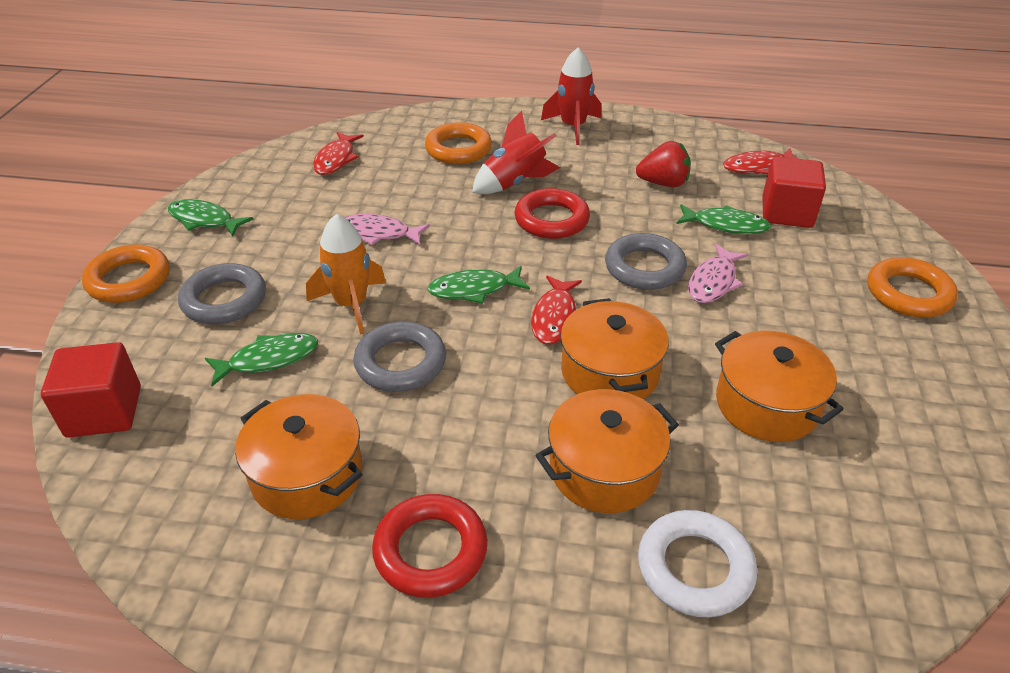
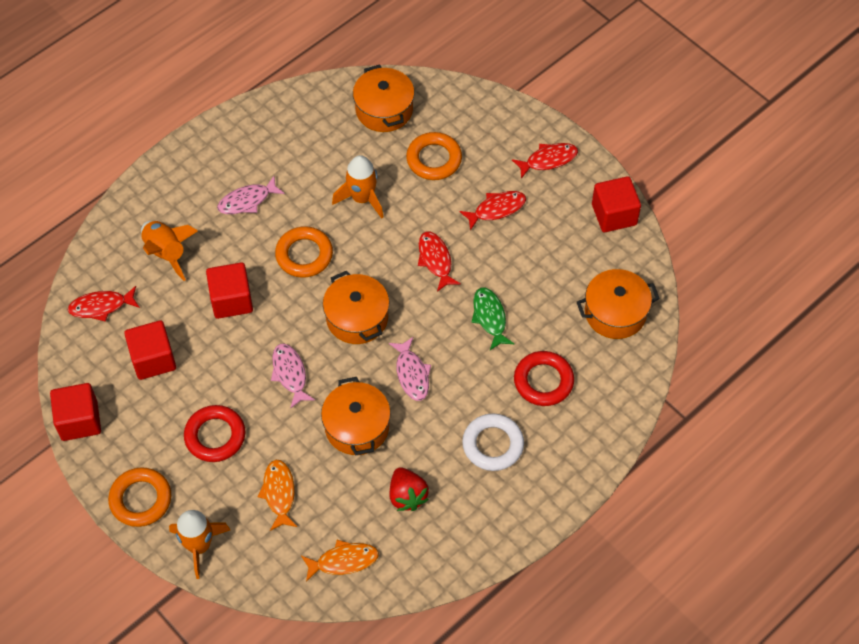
green fish: 4 -> 1
grey ring: 3 -> 0
orange fish: 0 -> 2
orange rocket: 1 -> 3
pink fish: 2 -> 3
red cube: 2 -> 4
red fish: 3 -> 4
red rocket: 2 -> 0

